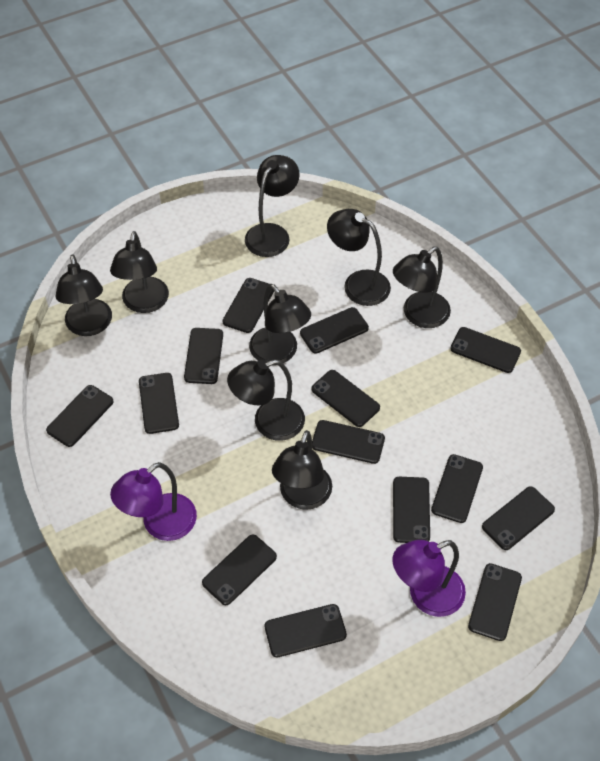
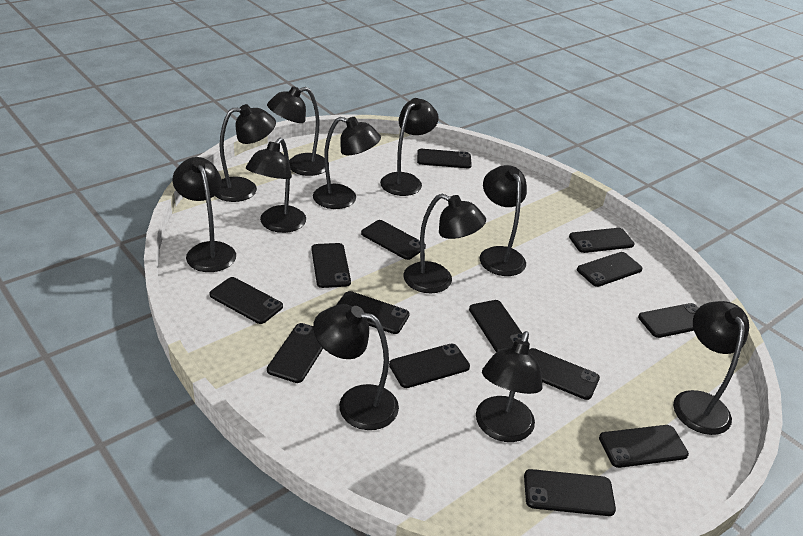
black lamp: 8 -> 11
purple lamp: 2 -> 0

